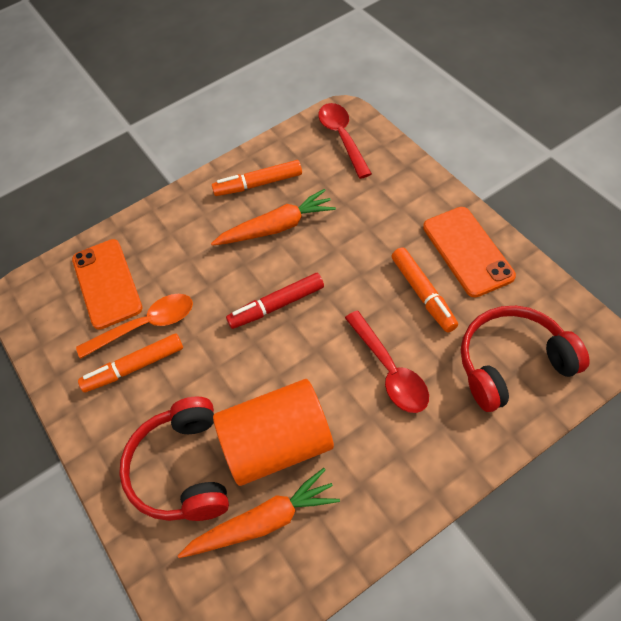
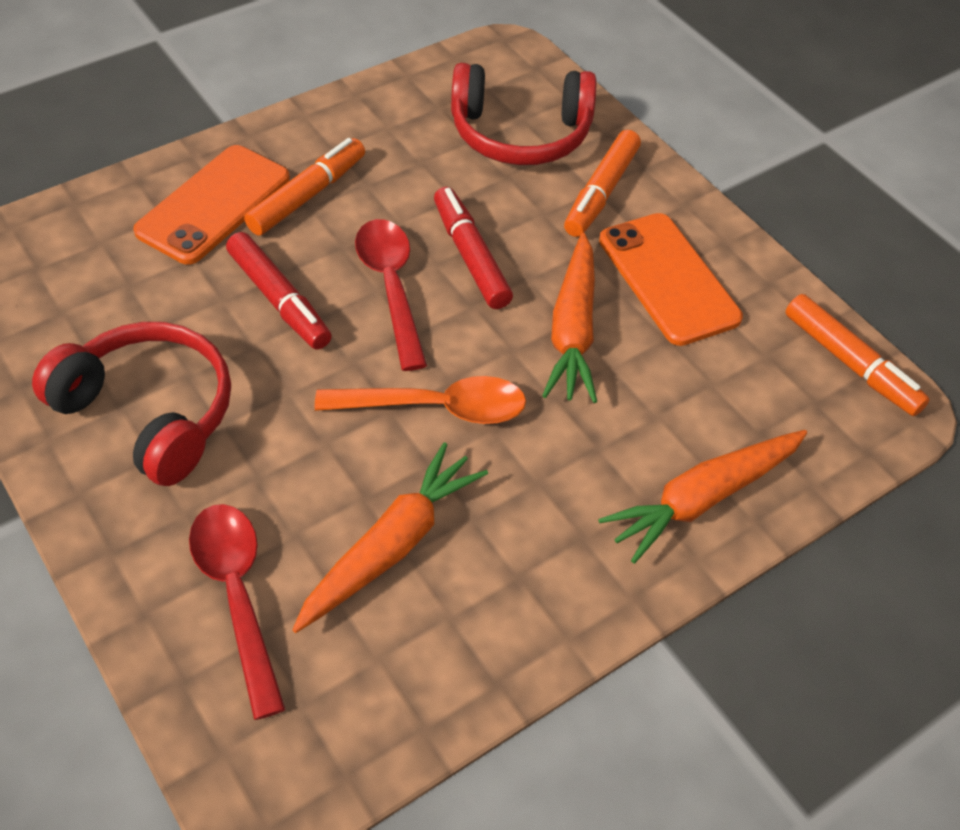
orange carrot: 2 -> 3
orange cylinder: 1 -> 0
red marker: 1 -> 2

